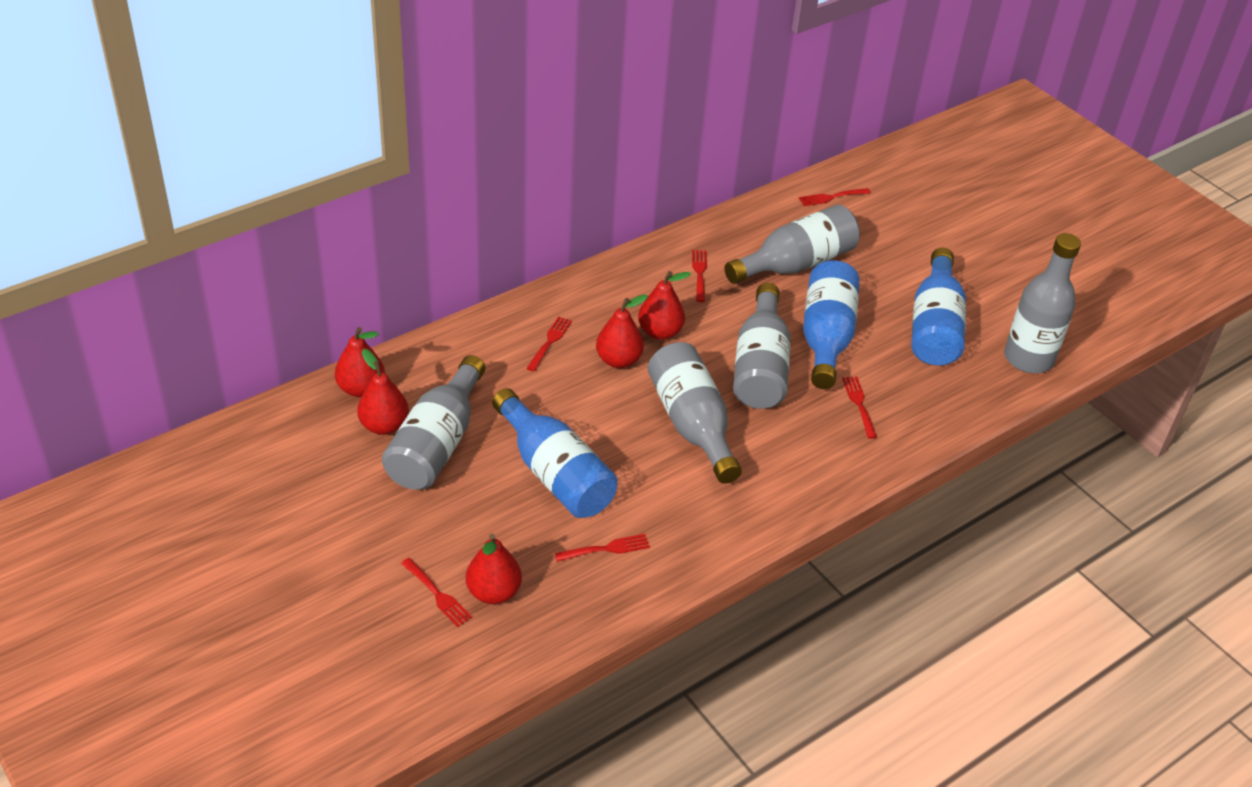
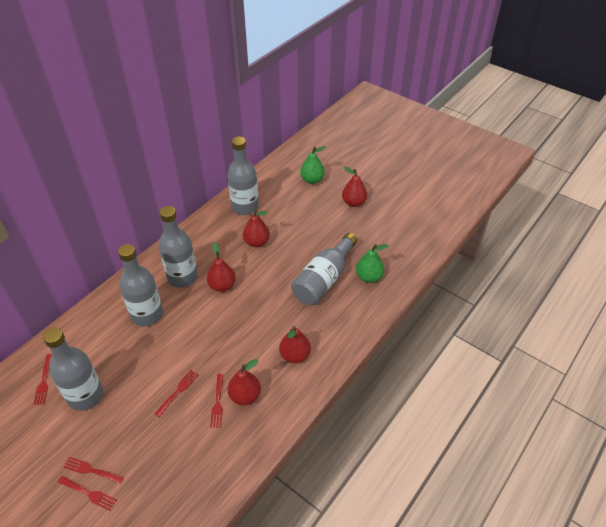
blue bottle: 3 -> 0
green pear: 0 -> 2
red fork: 6 -> 5

